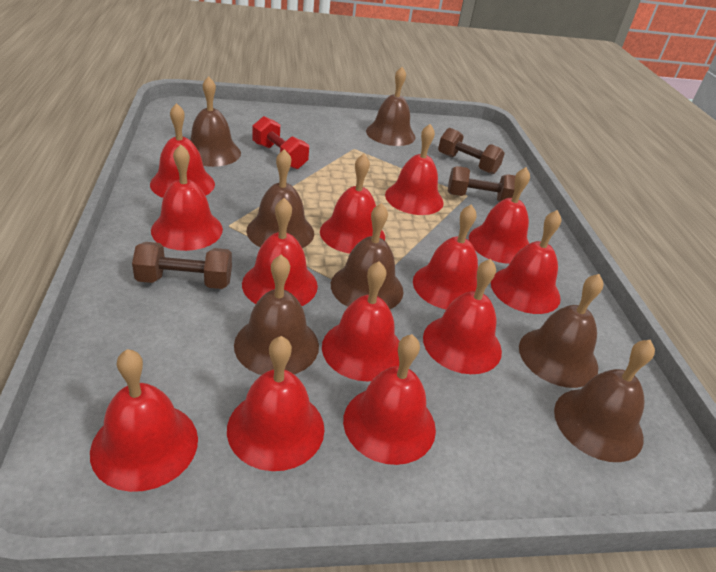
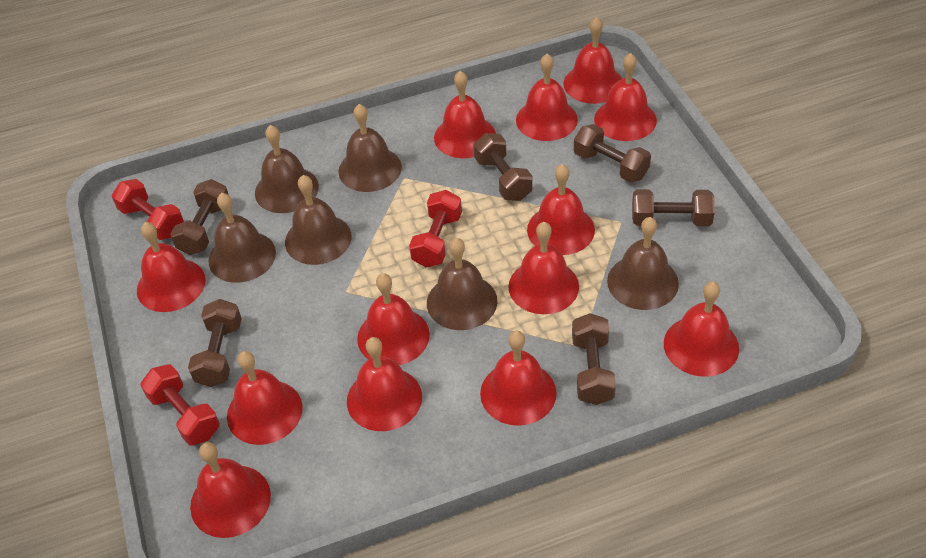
brown bell: 7 -> 6
brown dumbbell: 3 -> 6
red dumbbell: 1 -> 3

